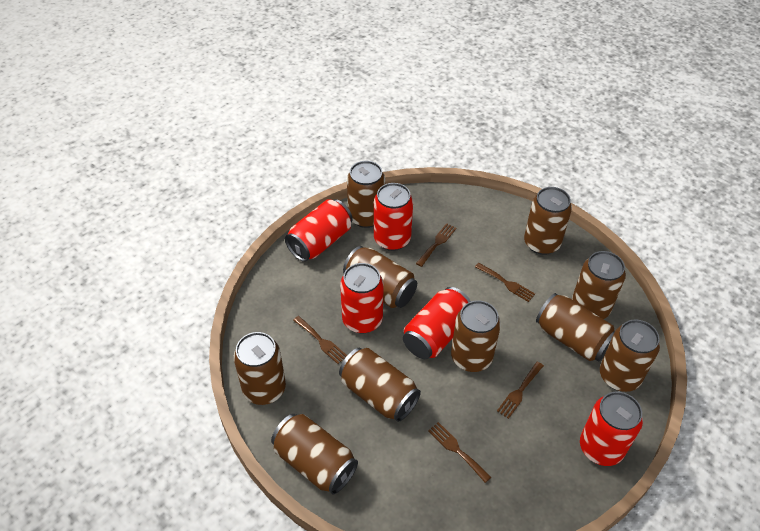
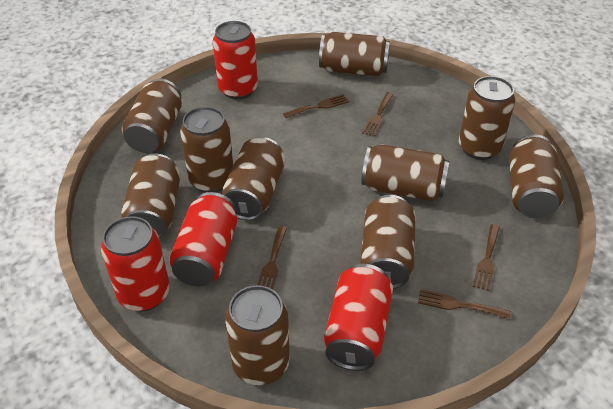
red can: 5 -> 4

